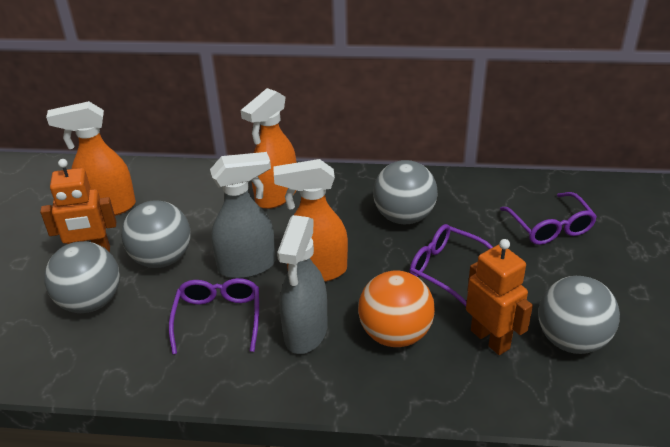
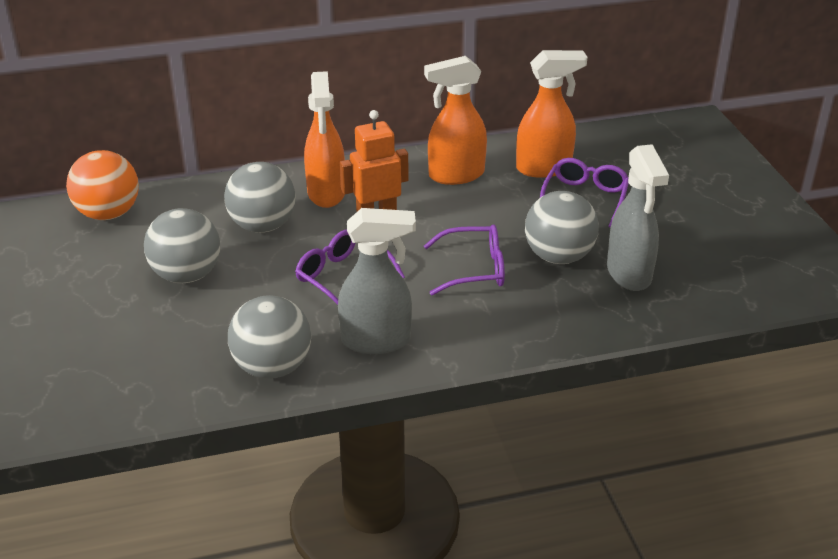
orange robot: 2 -> 1

